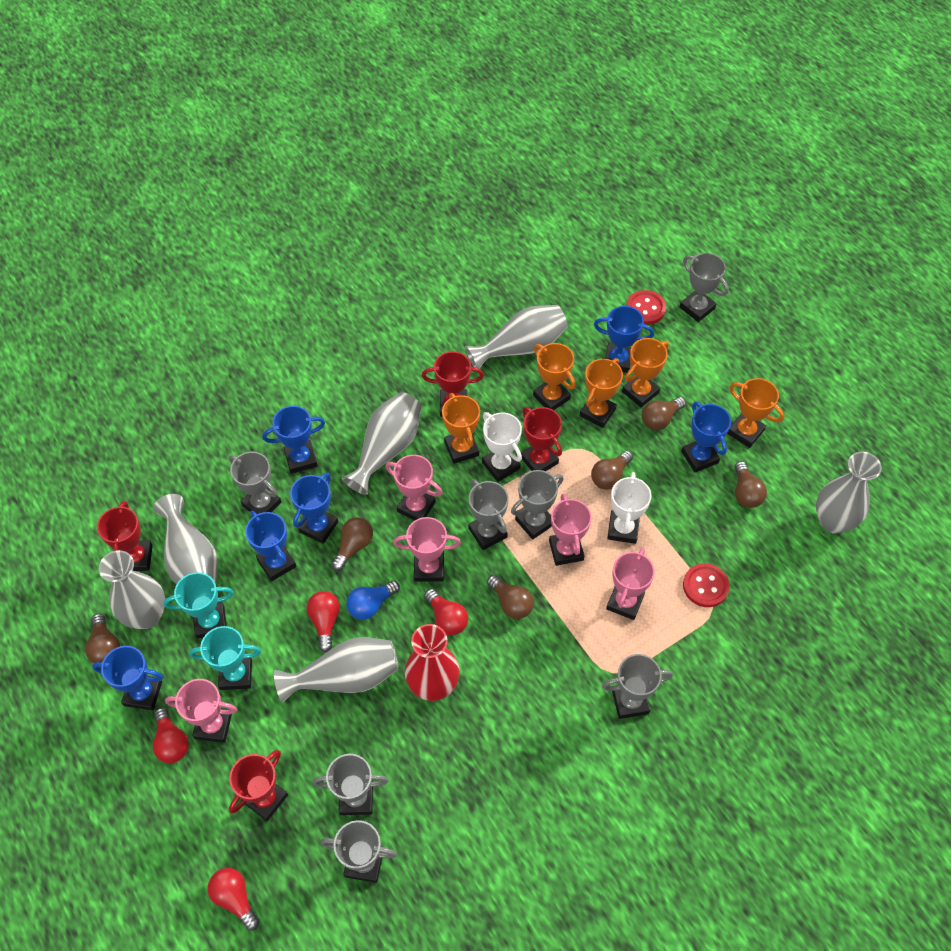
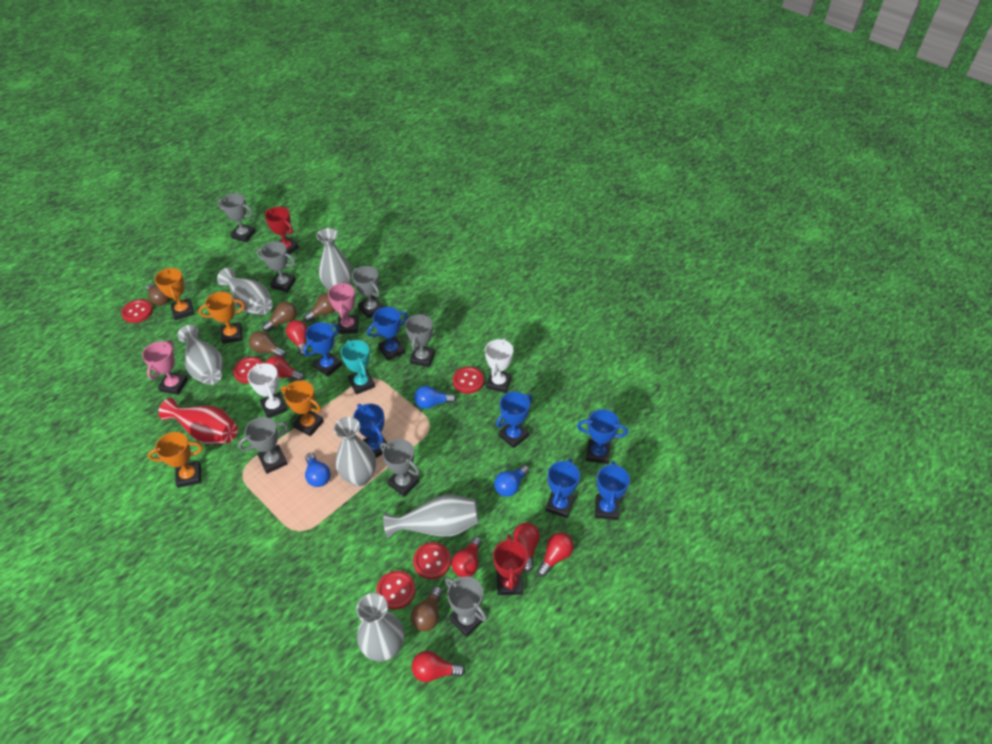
blue light bulb: 1 -> 3
blue trophy: 6 -> 7
brown light bulb: 6 -> 5
orange trophy: 5 -> 4
pink trophy: 5 -> 2
red button: 2 -> 5
red light bulb: 4 -> 6
red trophy: 4 -> 2
turquoise trophy: 2 -> 1

